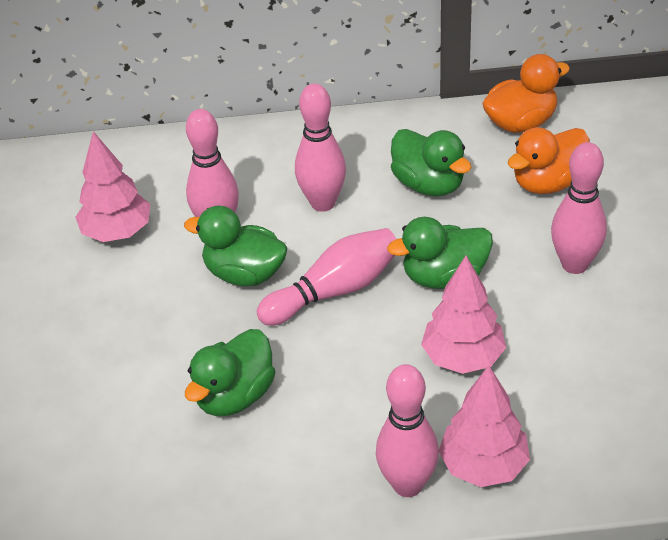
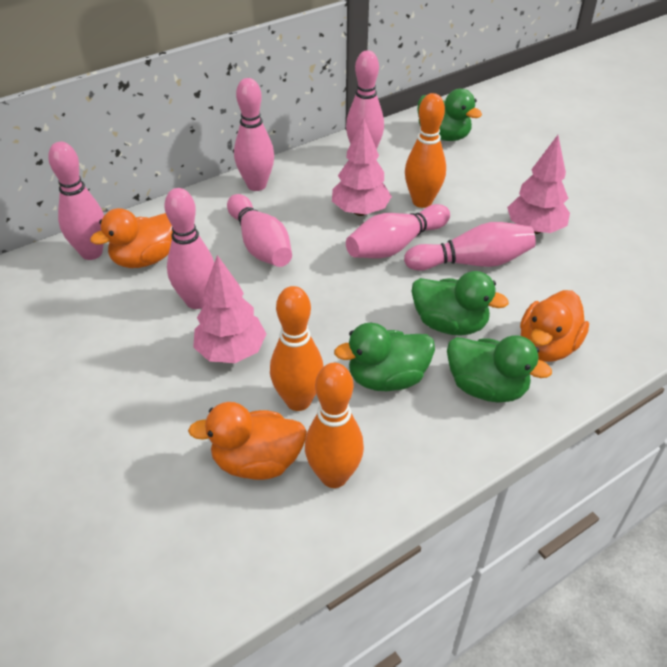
orange bowling pin: 0 -> 3
orange duck: 2 -> 3
pink bowling pin: 5 -> 7

